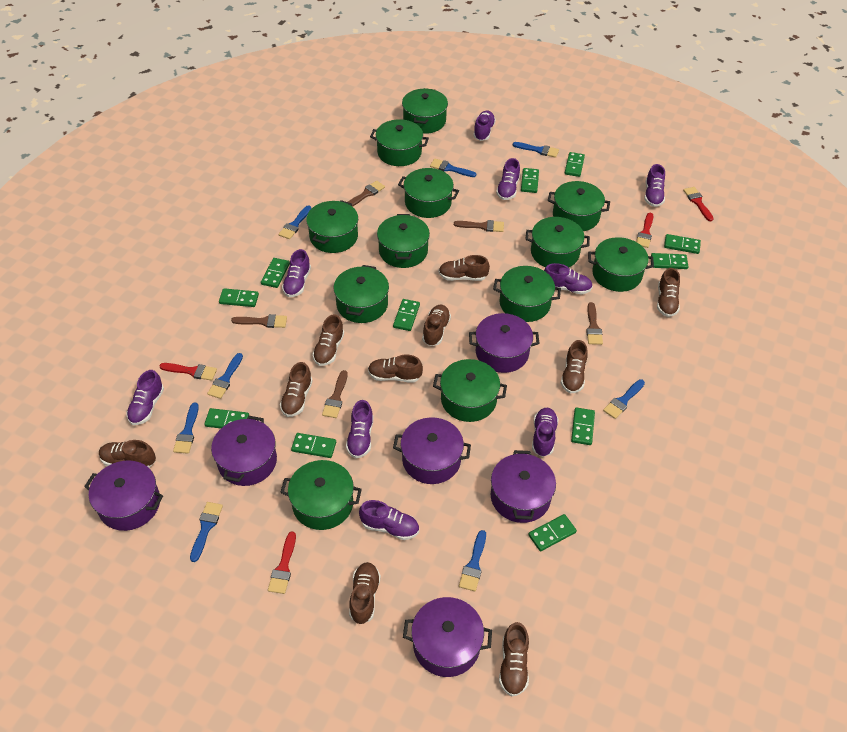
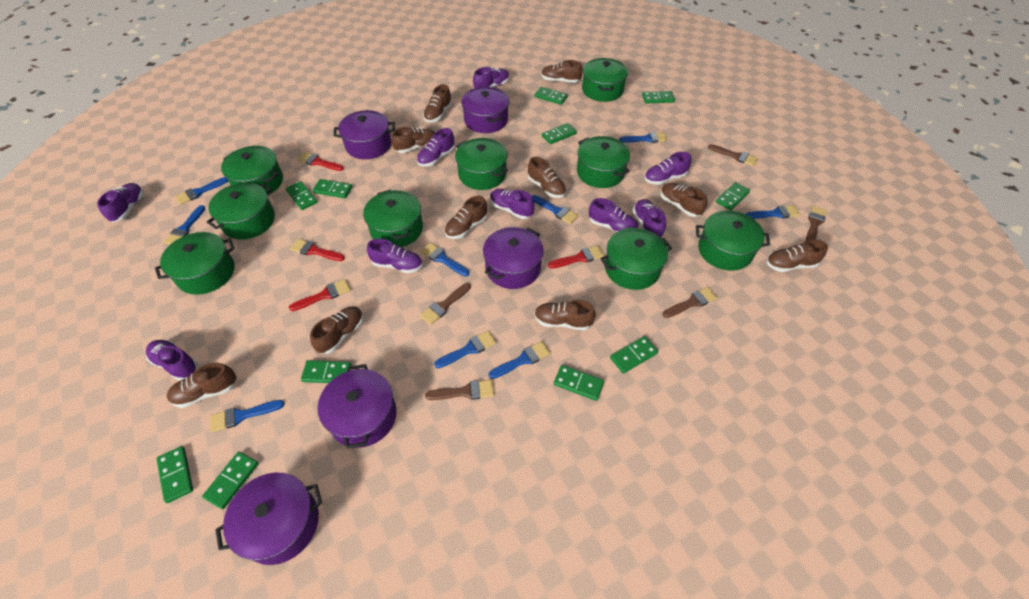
blue brush: 8 -> 9
green pot: 12 -> 9
purple pot: 6 -> 5

